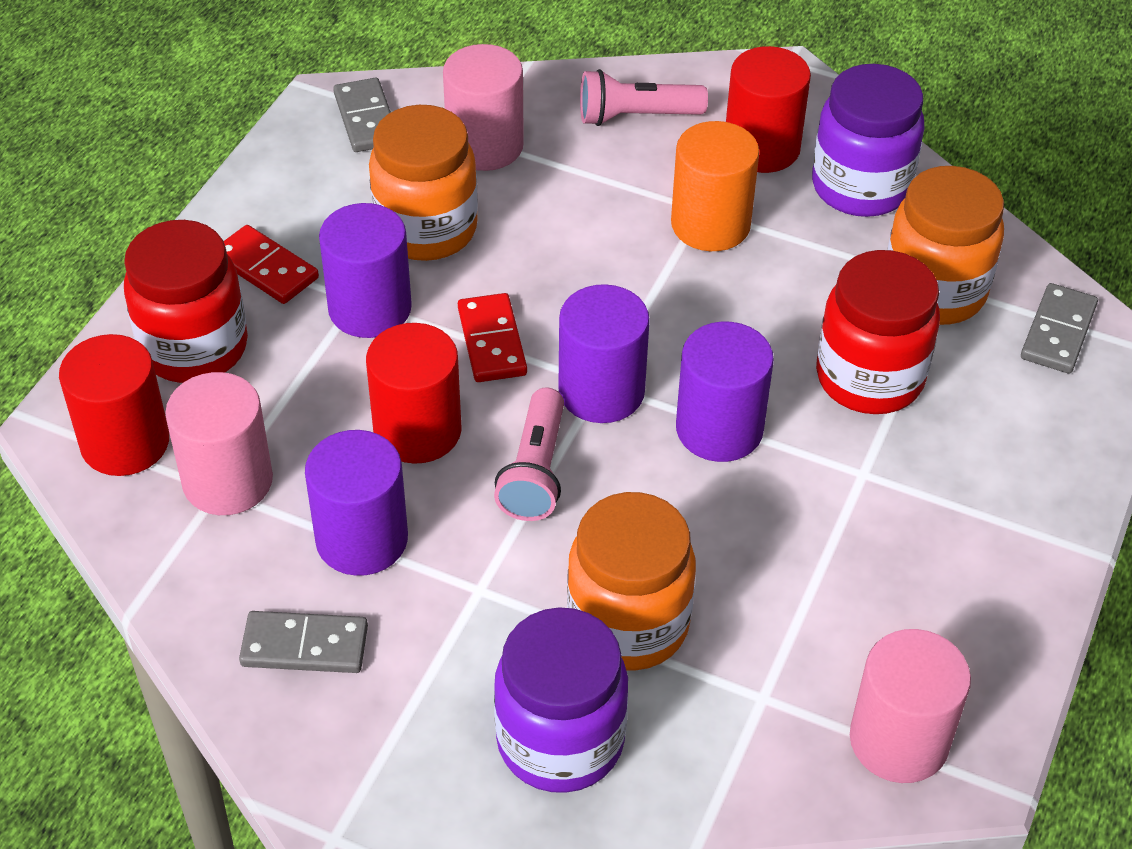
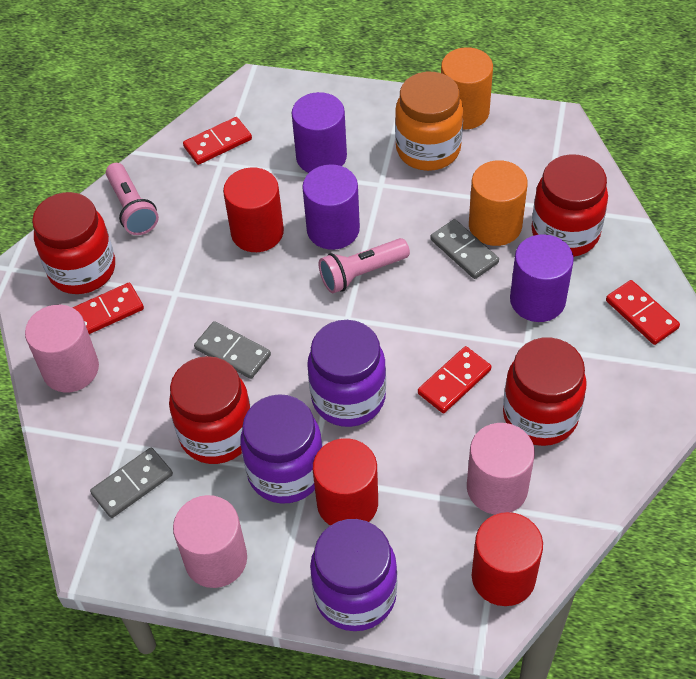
orange cylinder: 1 -> 2
orange jar: 3 -> 1
purple cylinder: 4 -> 3
purple jar: 2 -> 3
red domino: 2 -> 4
red jar: 2 -> 4

